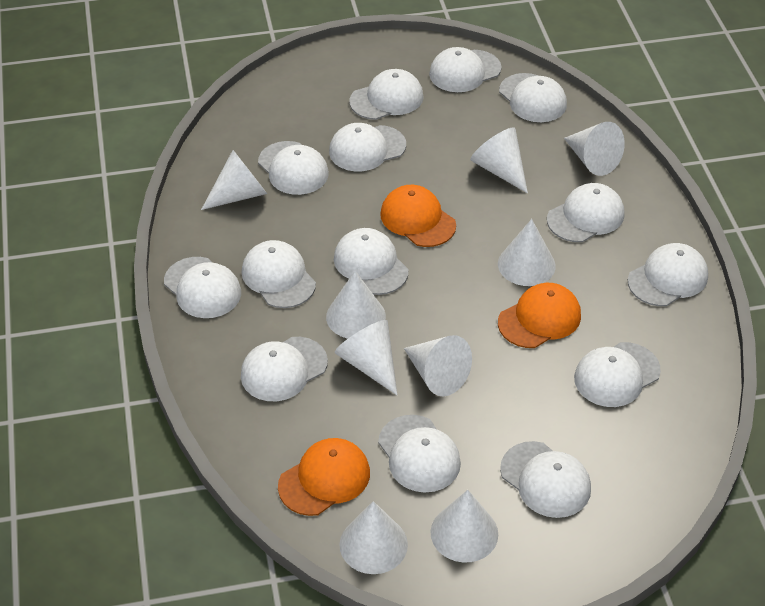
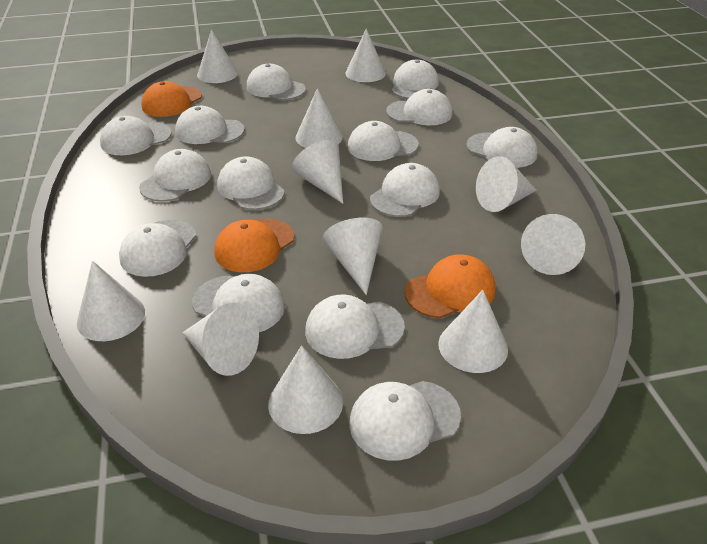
white cone: 9 -> 11

